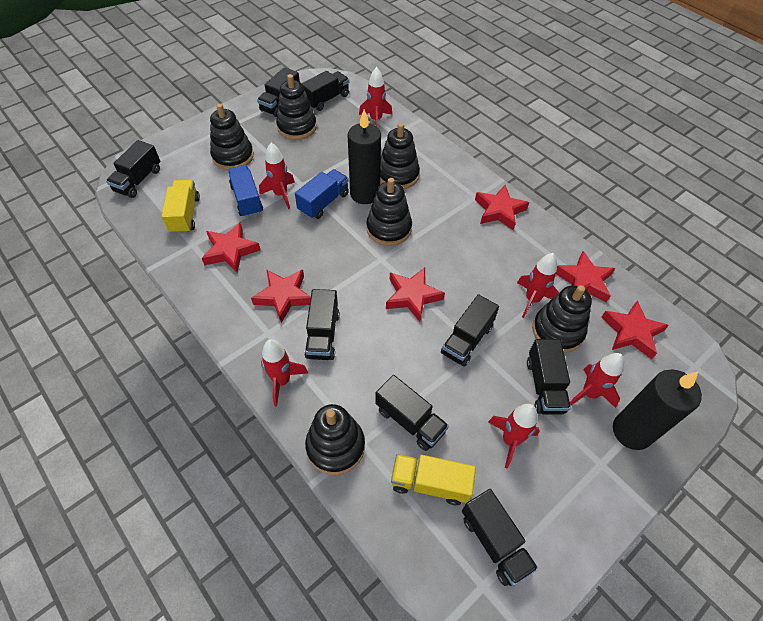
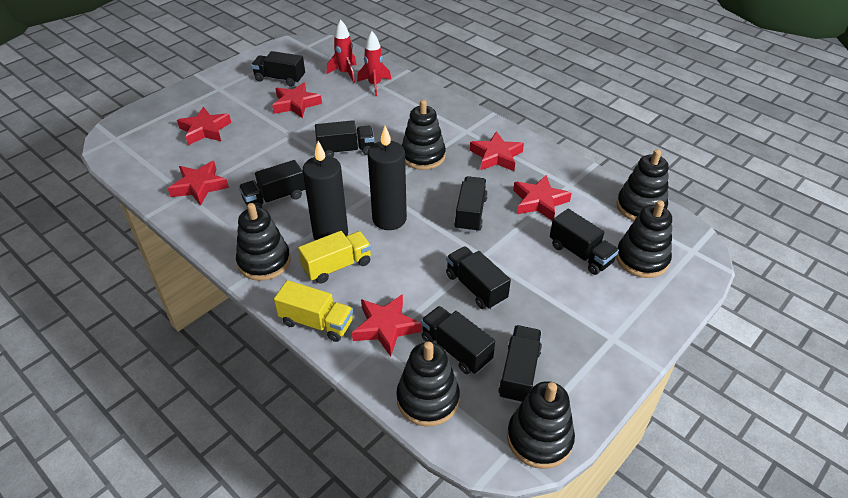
blue truck: 2 -> 0
red rocket: 6 -> 2

